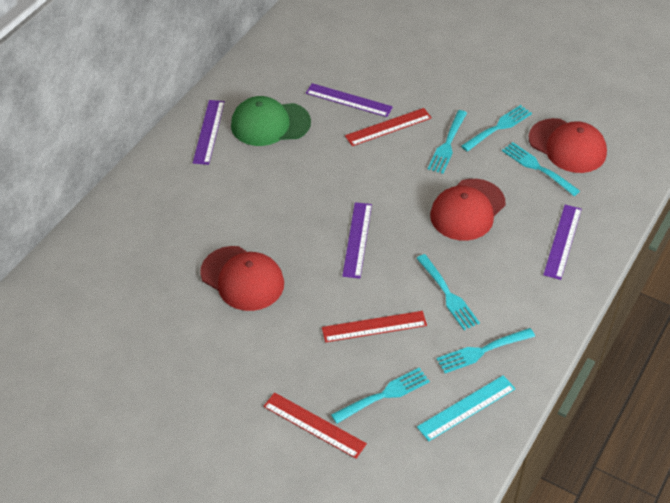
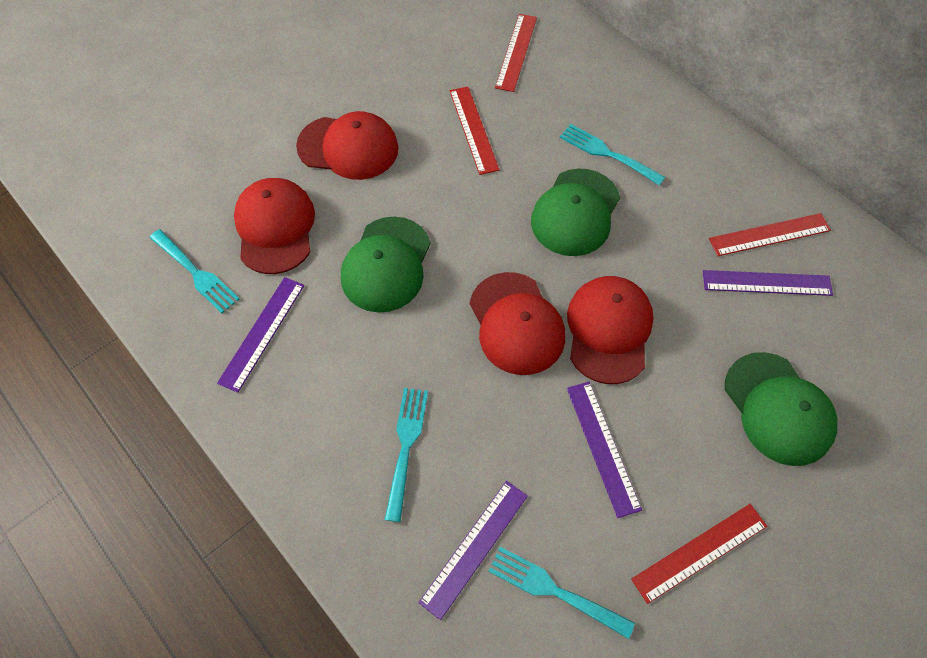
green cap: 1 -> 3
red cap: 3 -> 4
red ruler: 3 -> 4
turquoise fork: 6 -> 4
turquoise ruler: 1 -> 0

